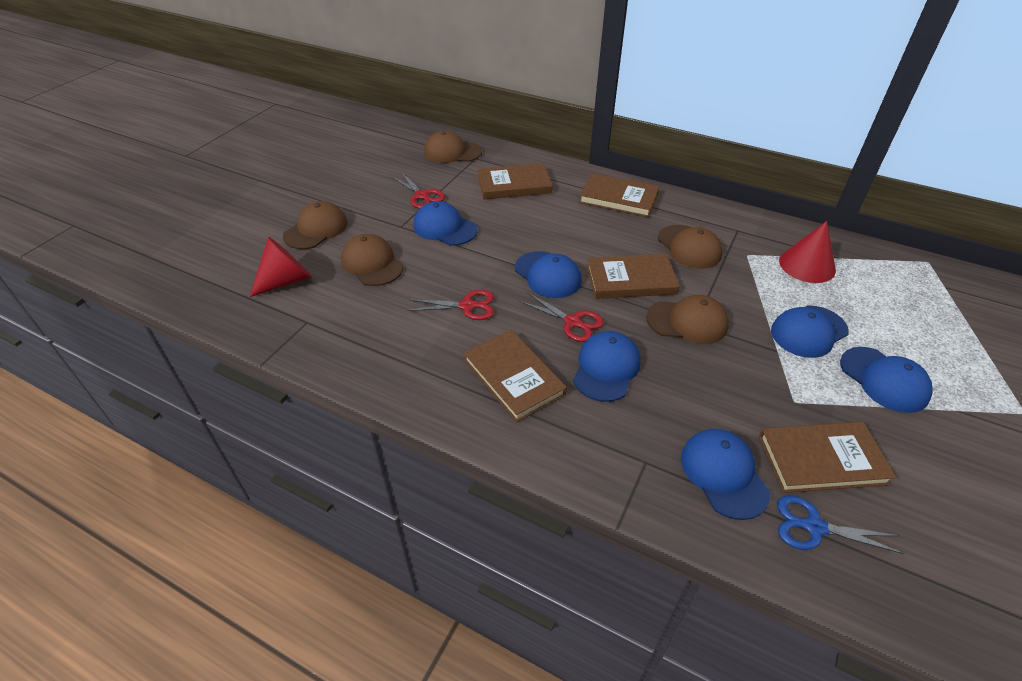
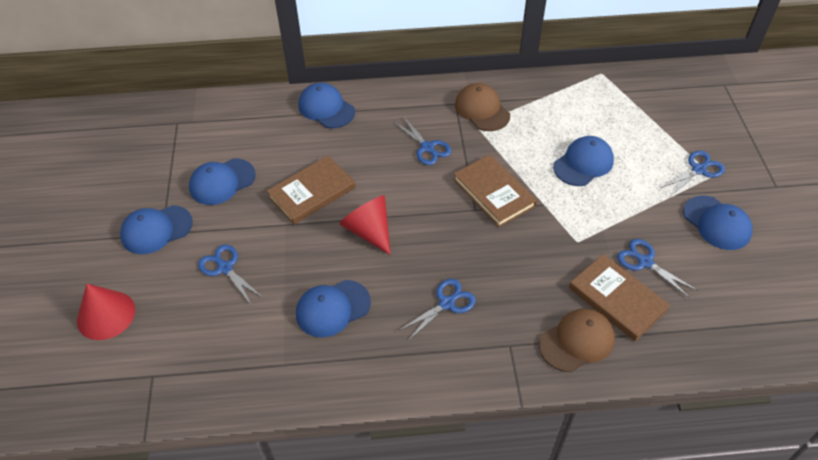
blue scissors: 1 -> 5
brown book: 5 -> 3
brown cap: 5 -> 2
red scissors: 3 -> 0

